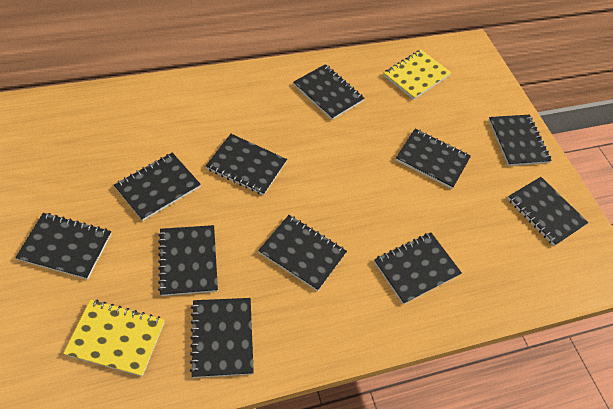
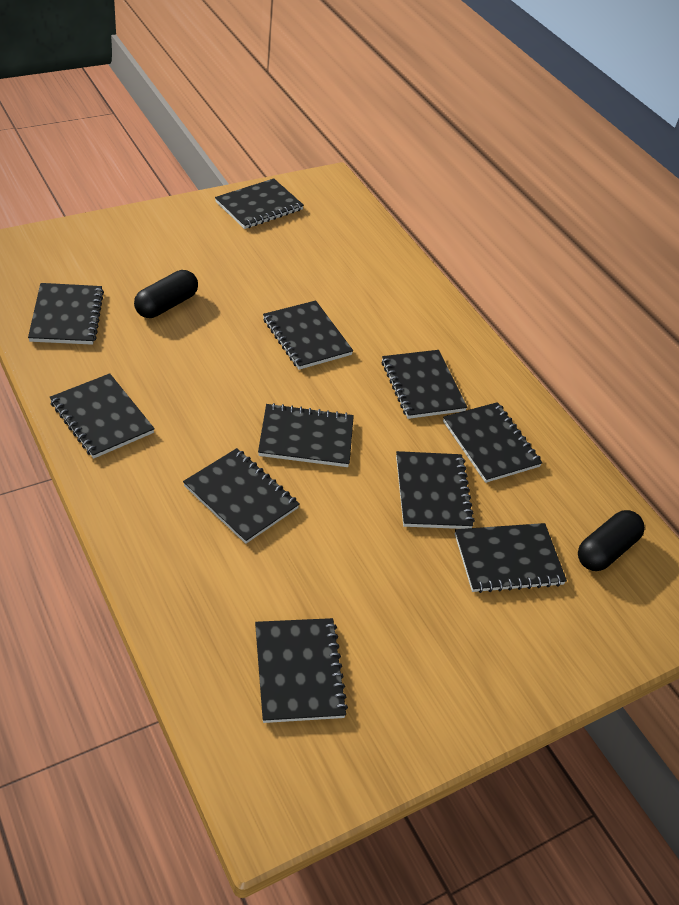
black capsule: 0 -> 2
yellow notebook: 2 -> 0

